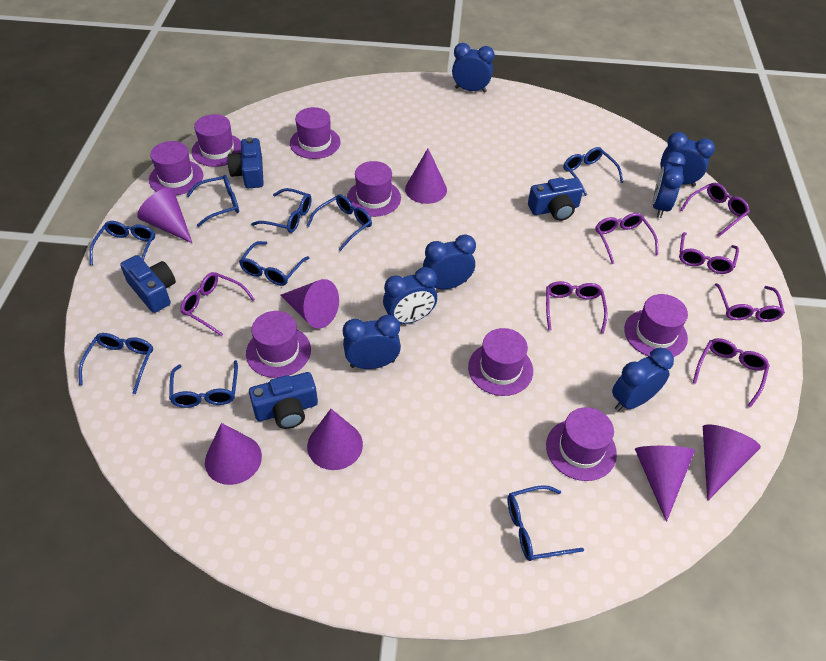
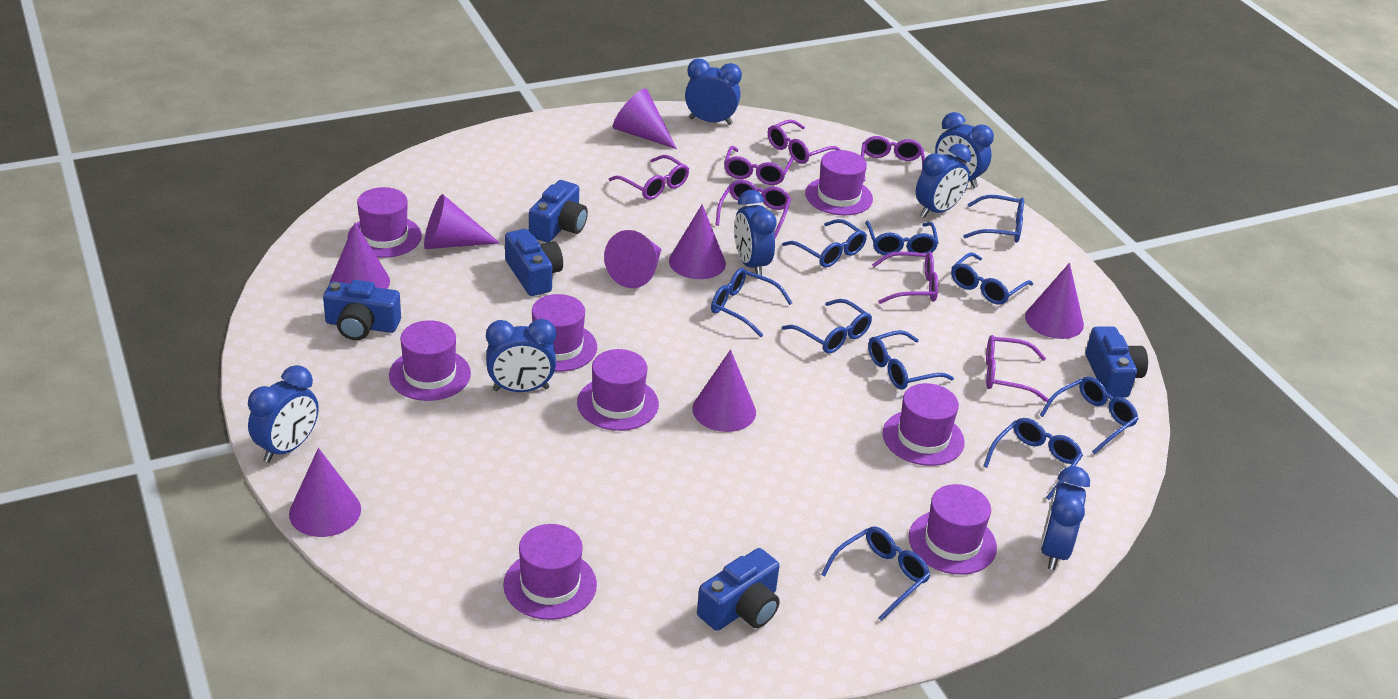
blue camera: 4 -> 5
blue glasses: 9 -> 10
purple cone: 7 -> 8

